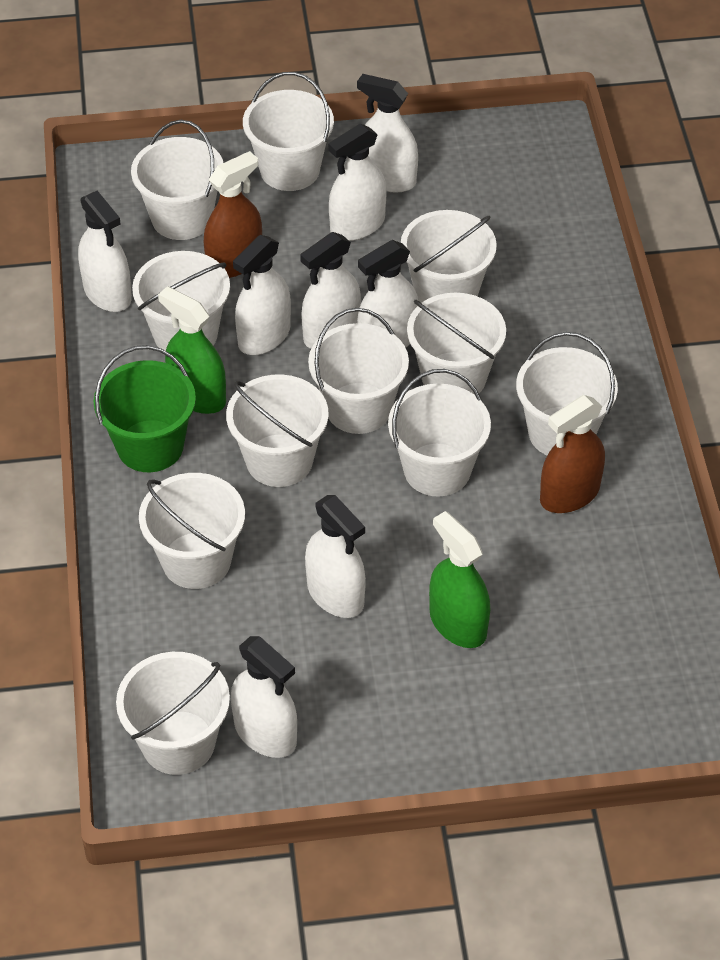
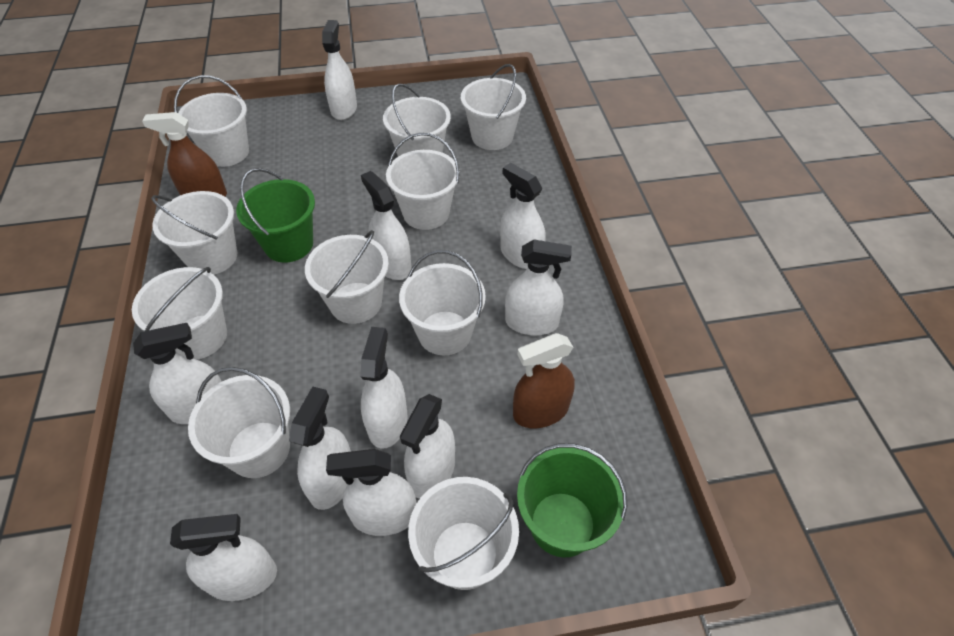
green bucket: 1 -> 2
green spray bottle: 2 -> 0
white bucket: 11 -> 10
white spray bottle: 8 -> 10

